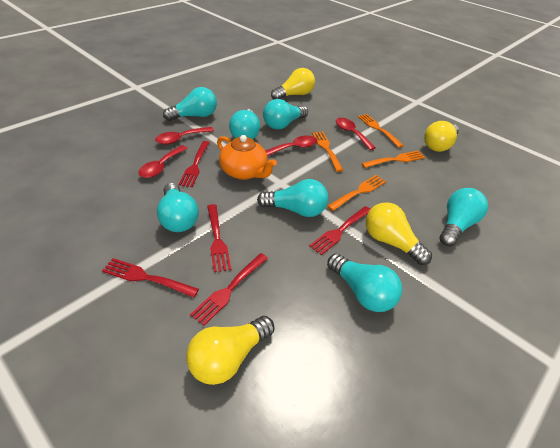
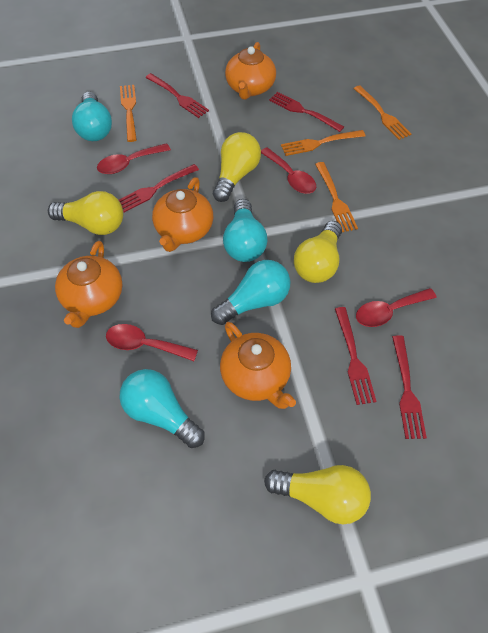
orange teapot: 1 -> 4
turquoise light bulb: 7 -> 4

